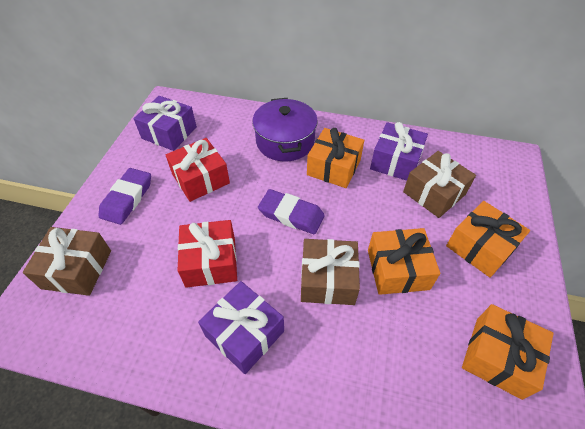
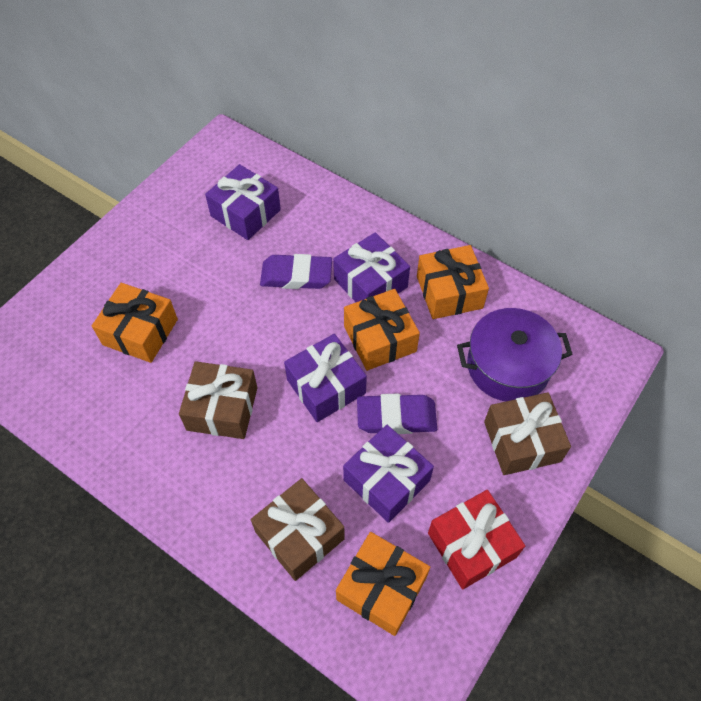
purple gift: 3 -> 4
red gift: 2 -> 1

